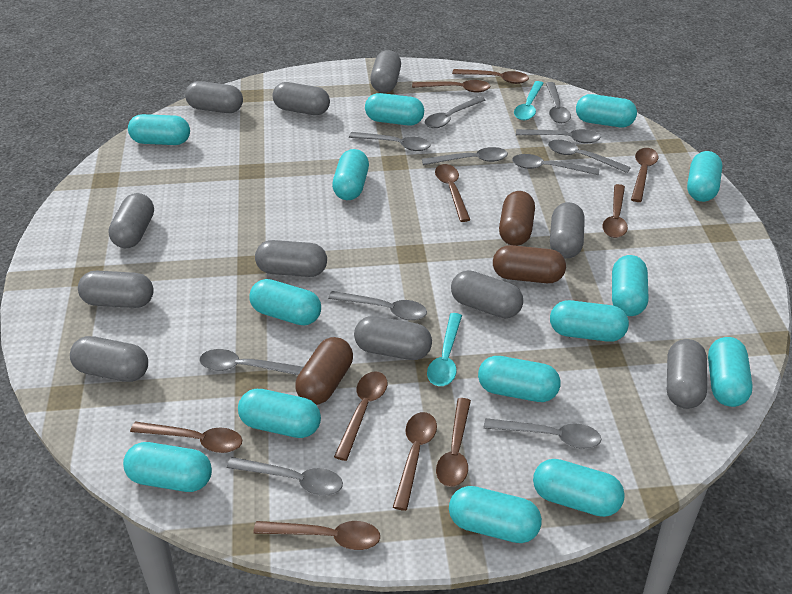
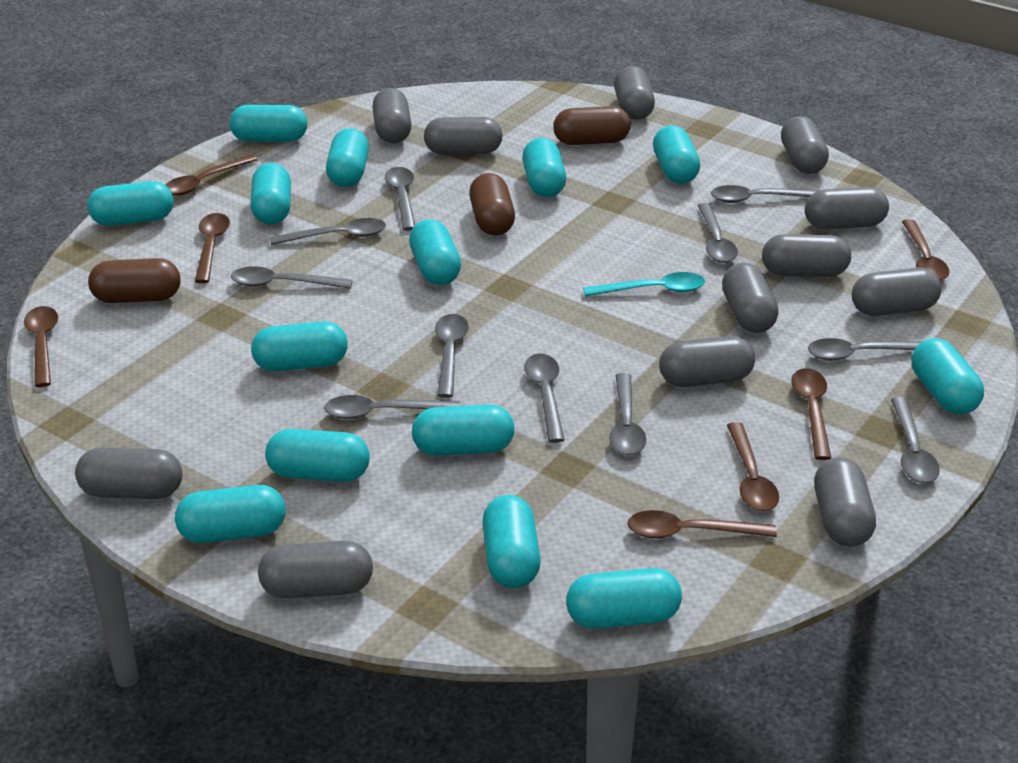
brown spoon: 10 -> 7
grey capsule: 11 -> 12
turquoise spoon: 2 -> 1

